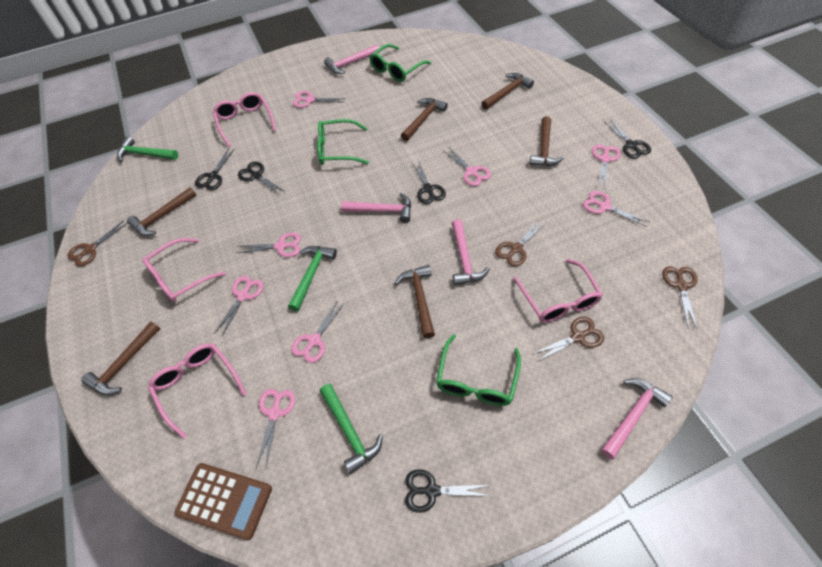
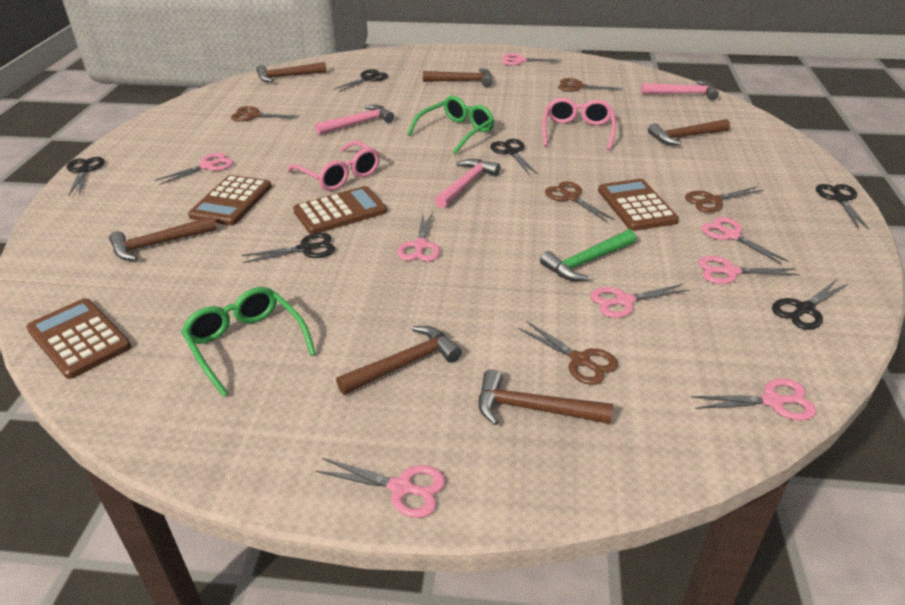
black scissors: 5 -> 6
brown calculator: 1 -> 4
brown scissors: 4 -> 5
green glasses: 3 -> 2
green hammer: 3 -> 1
pink glasses: 4 -> 2
pink hammer: 4 -> 3

